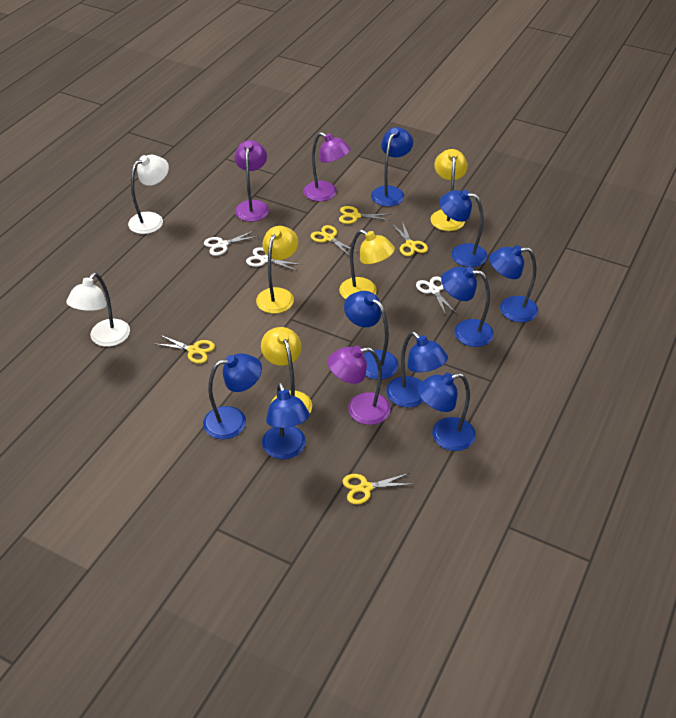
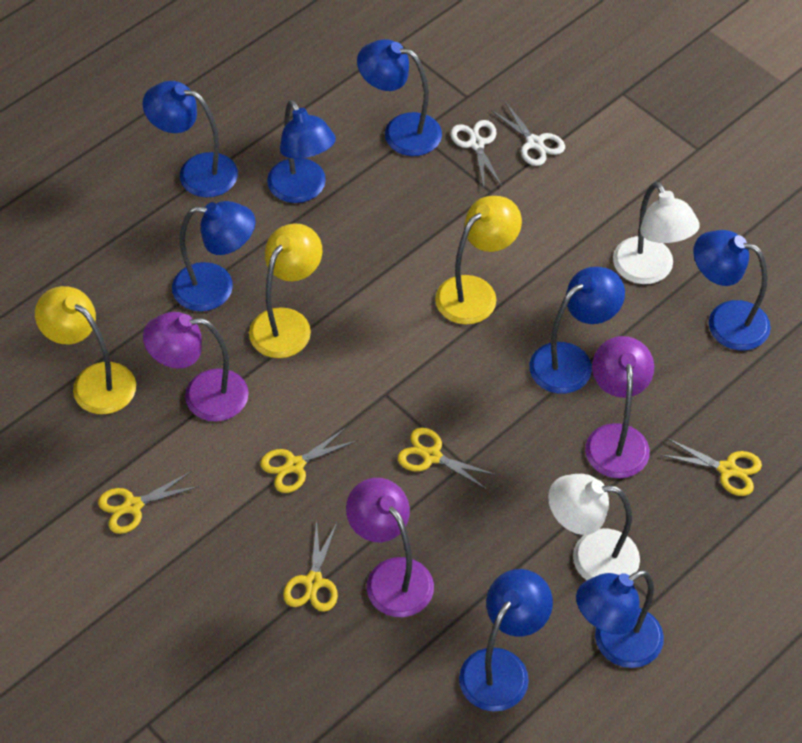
blue lamp: 9 -> 8
white scissors: 3 -> 2
yellow lamp: 4 -> 3

